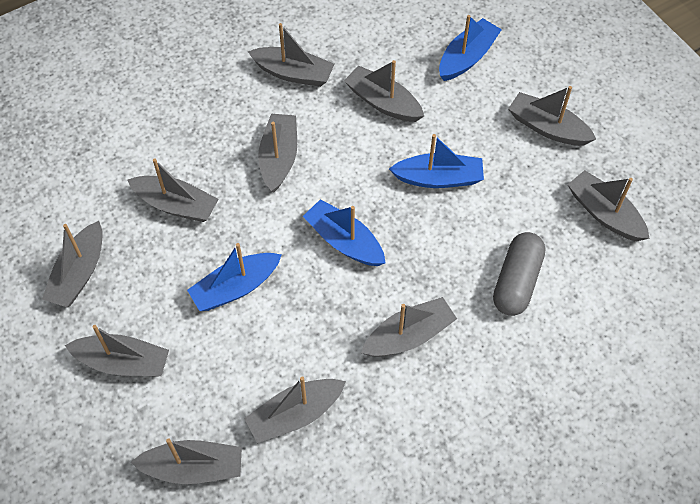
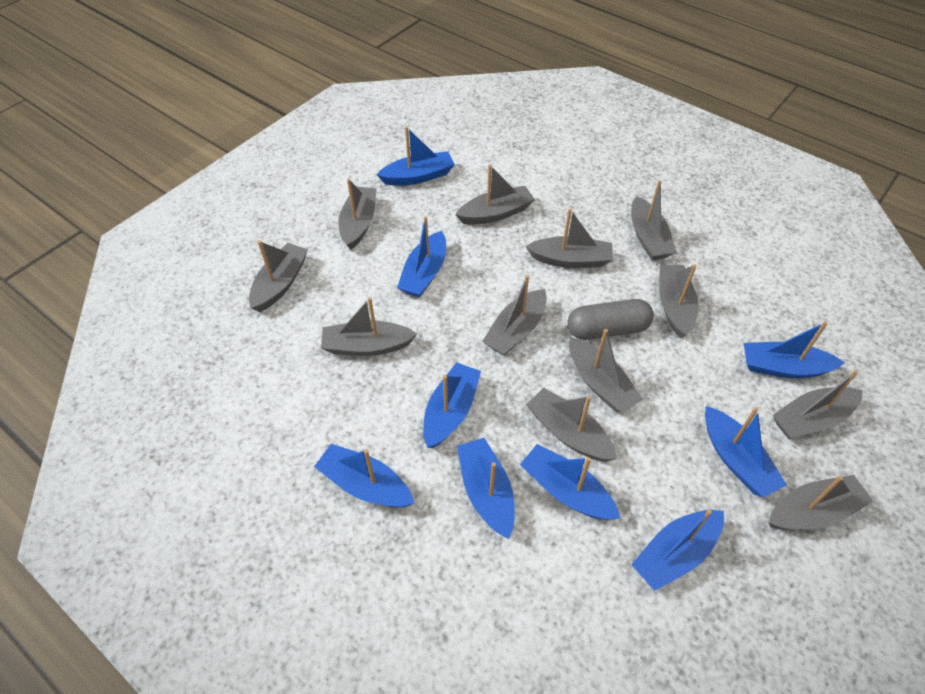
blue boat: 4 -> 9
grey boat: 11 -> 12

